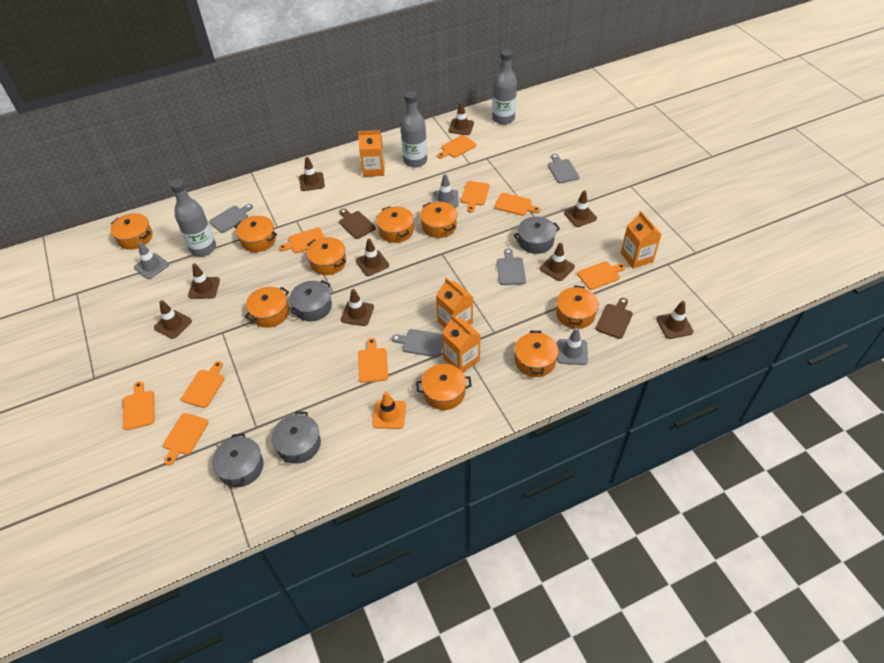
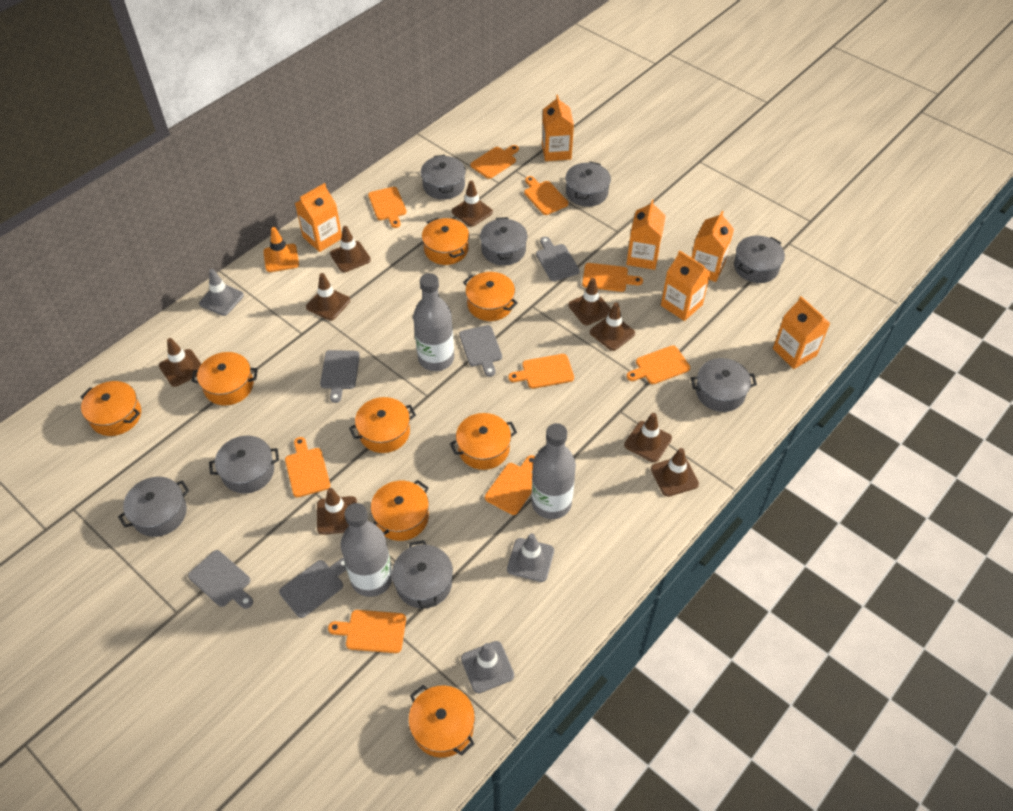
brown cutting board: 2 -> 0
grey cutting board: 4 -> 5
grey pot: 4 -> 8
orange carton: 4 -> 6
orange pot: 9 -> 8

